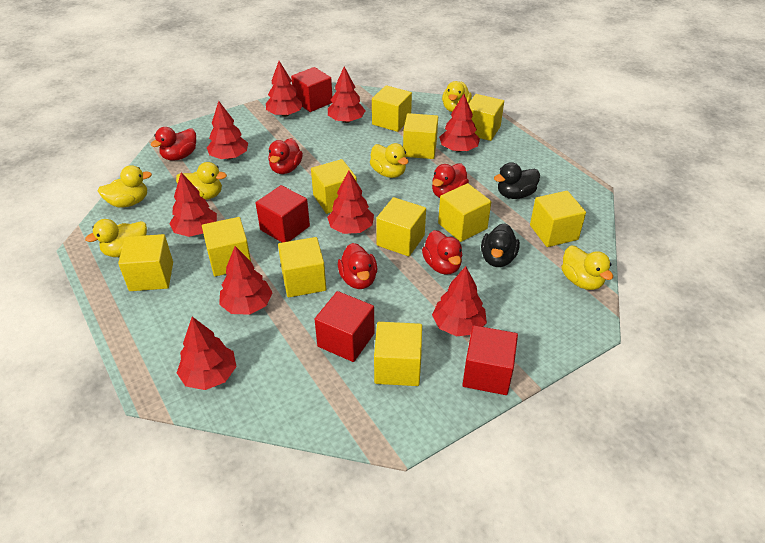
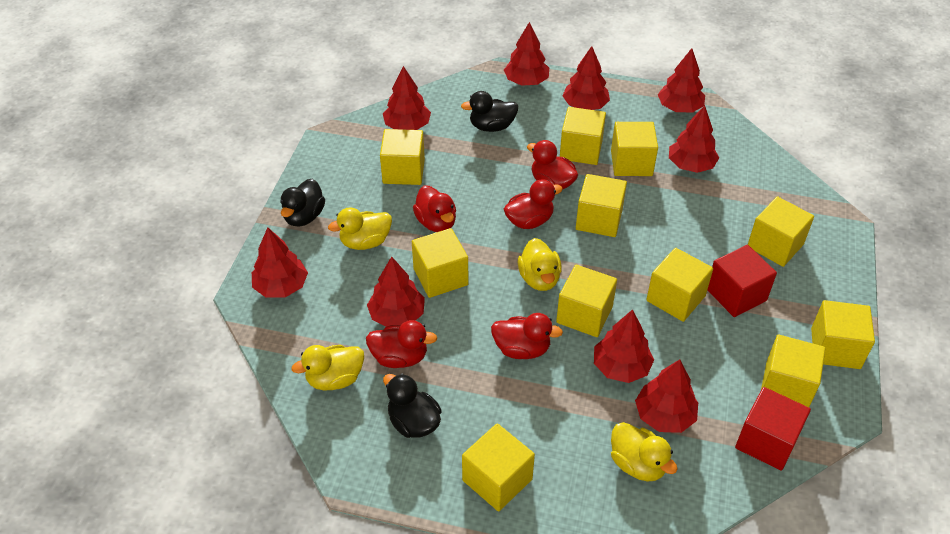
black duck: 2 -> 3
red cube: 4 -> 2
yellow duck: 6 -> 4

